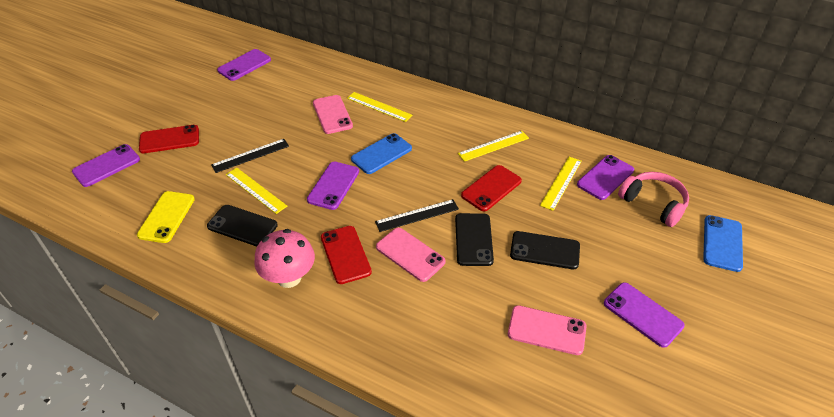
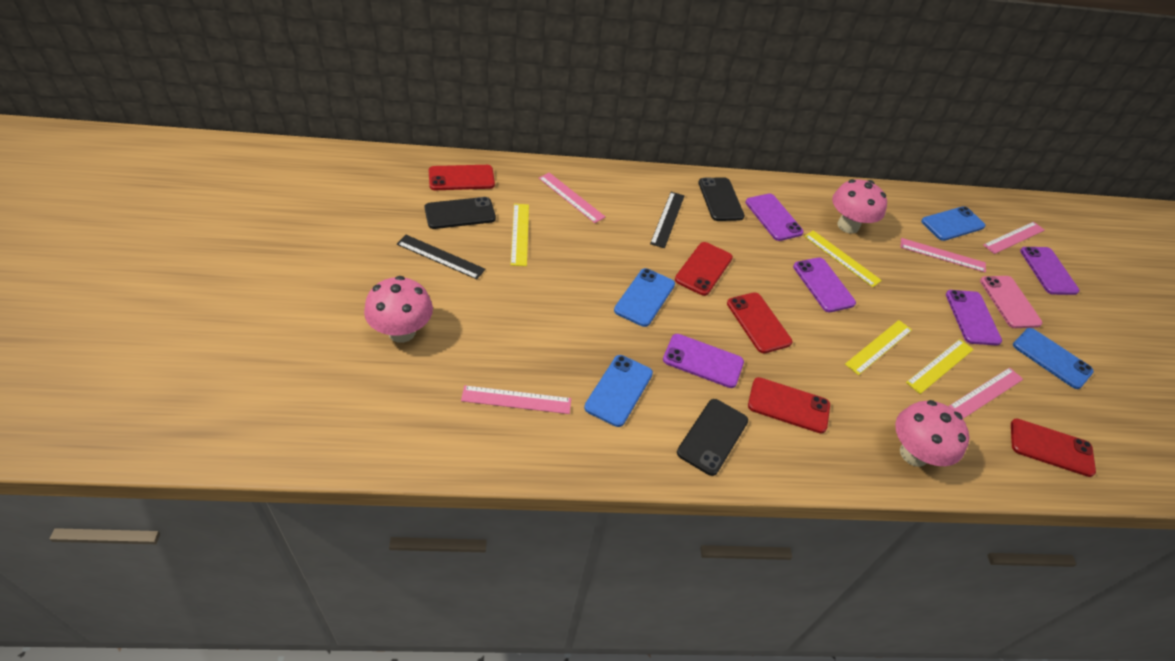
blue phone: 2 -> 4
pink headphones: 1 -> 0
pink mushroom: 1 -> 3
pink phone: 3 -> 1
pink ruler: 0 -> 5
red phone: 3 -> 5
yellow phone: 1 -> 0

